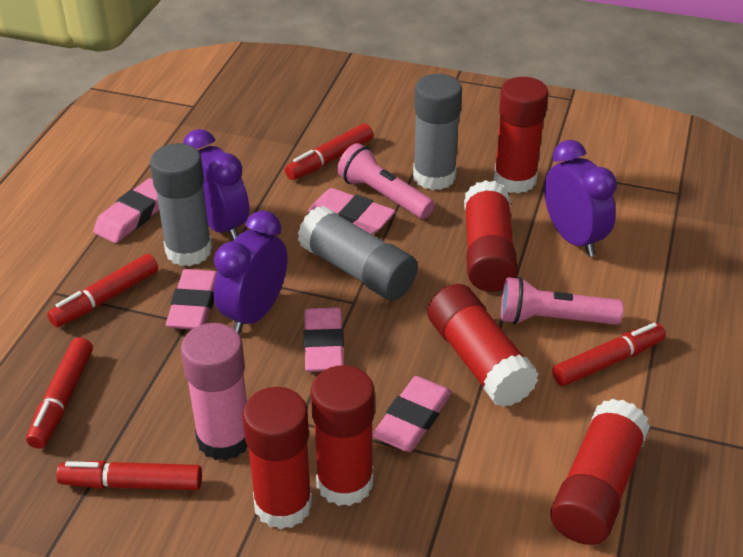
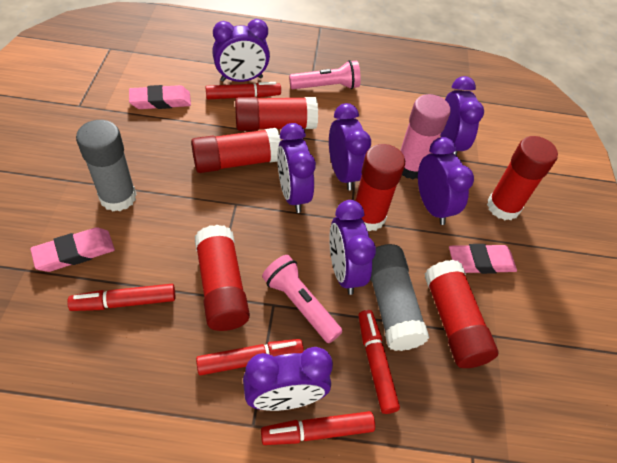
grey glue stick: 3 -> 2
pink eraser: 5 -> 3
purple clock: 3 -> 7

